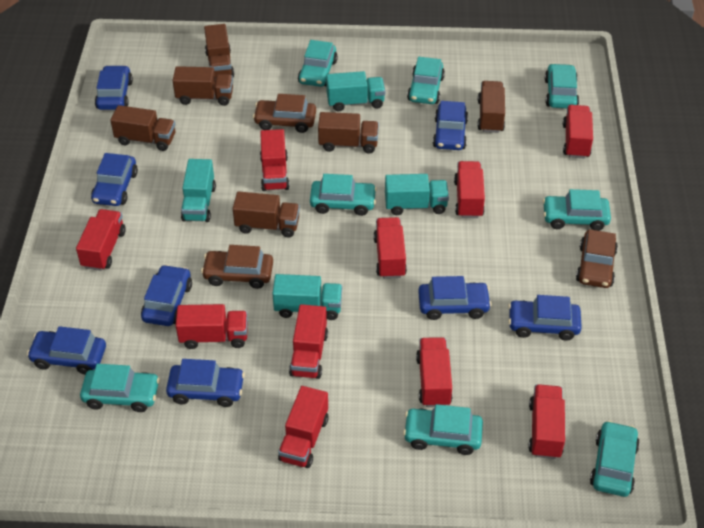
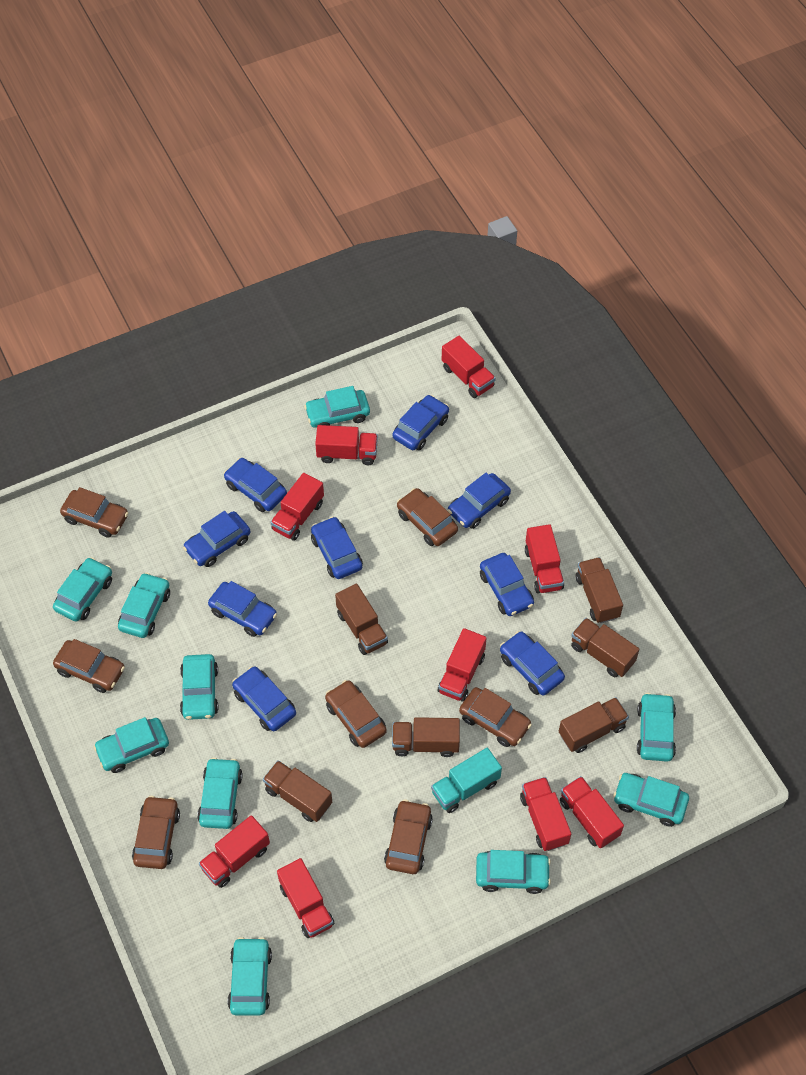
blue car: 8 -> 9
brown car: 3 -> 7
red truck: 10 -> 9
turquoise car: 8 -> 10
turquoise truck: 4 -> 1

